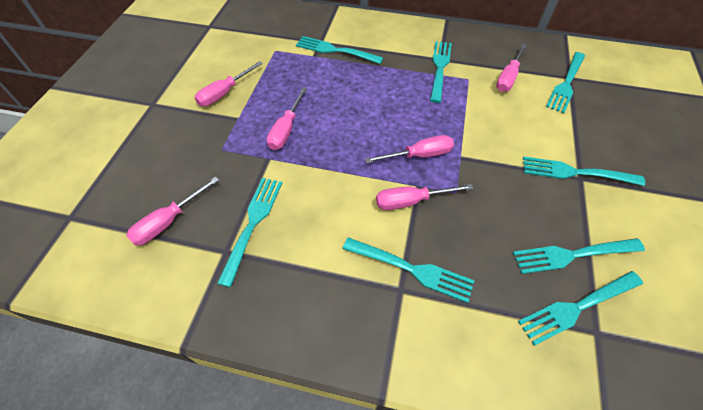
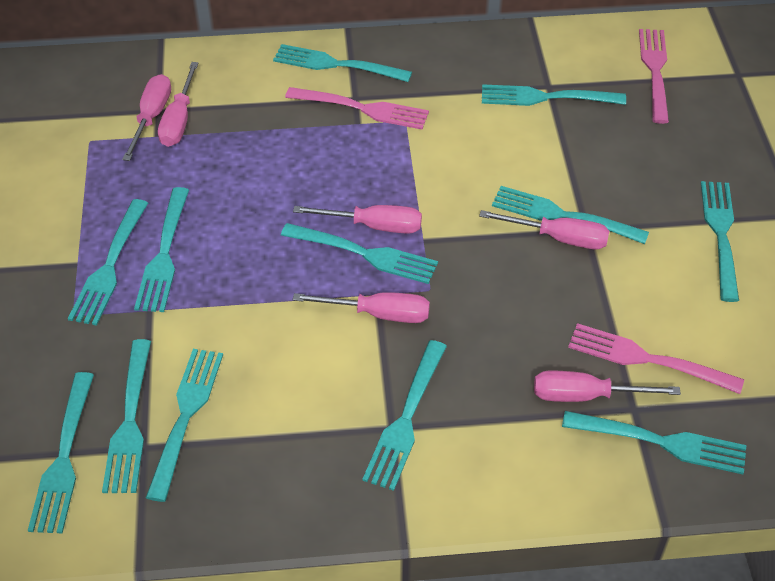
pink fork: 0 -> 3
turquoise fork: 8 -> 12

